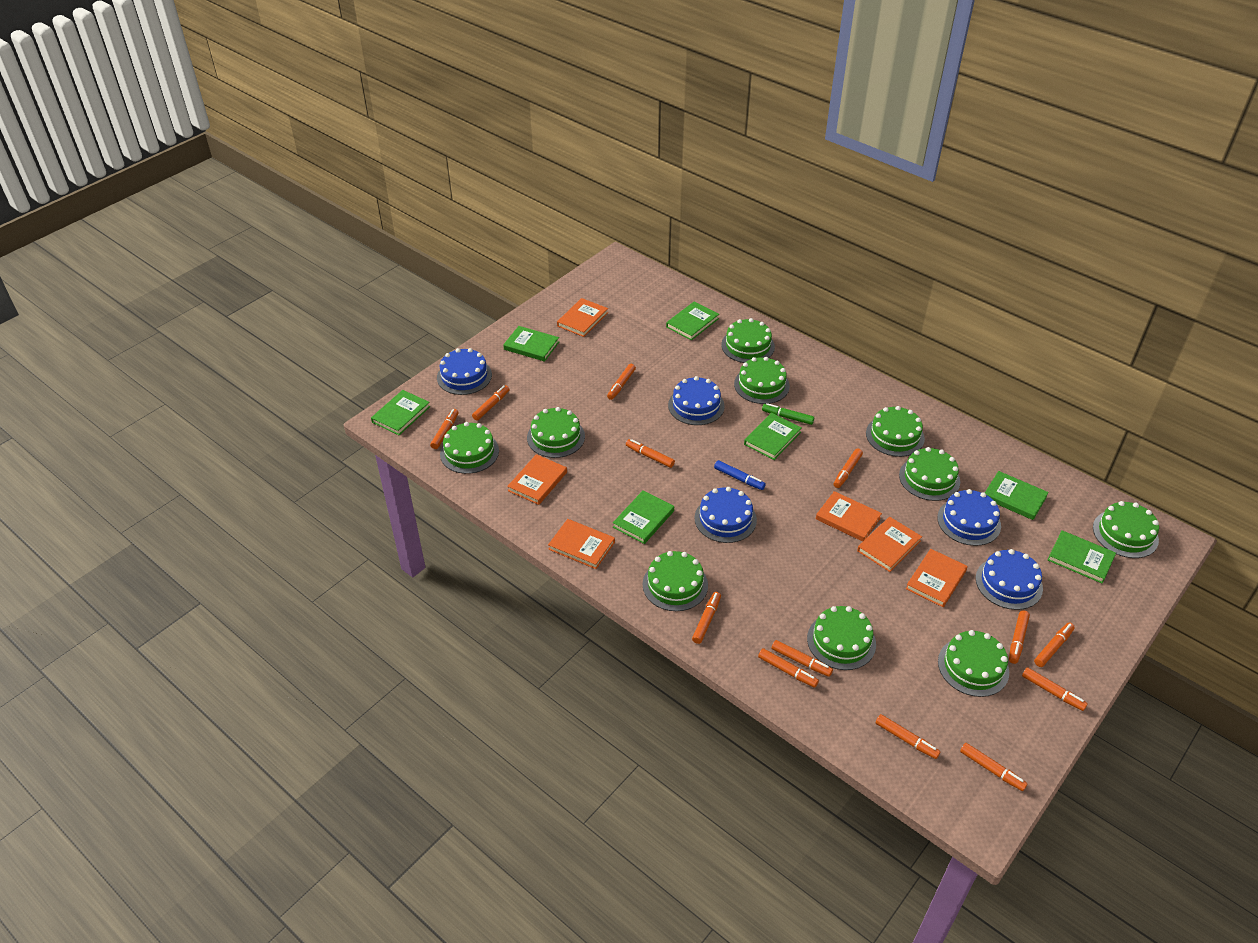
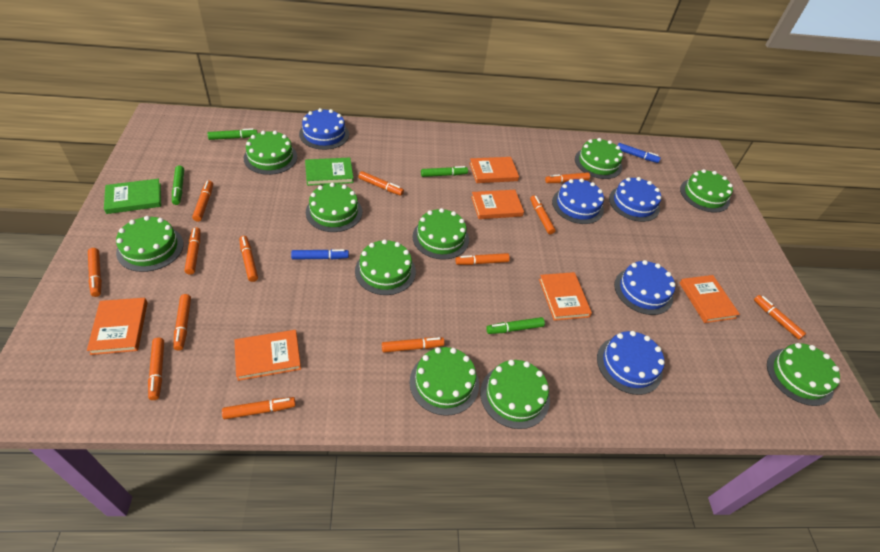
blue marker: 1 -> 2
green book: 7 -> 2
green marker: 1 -> 4

